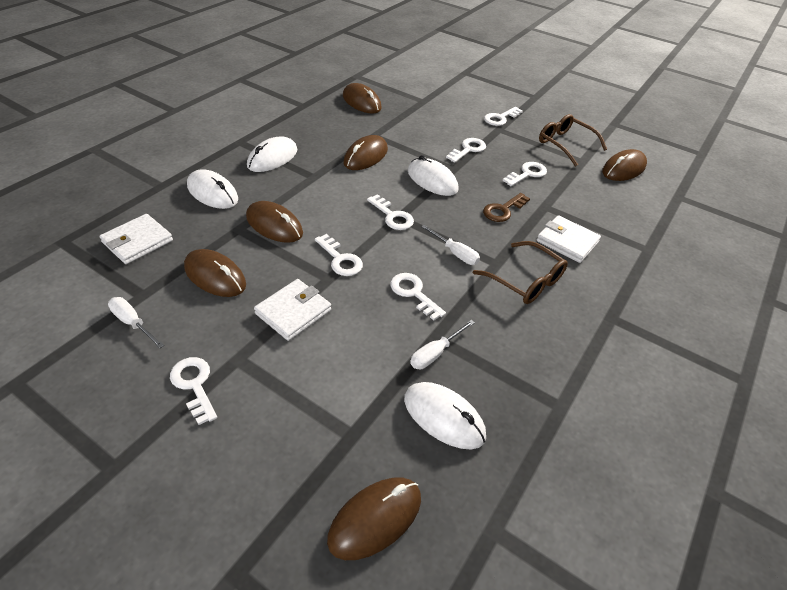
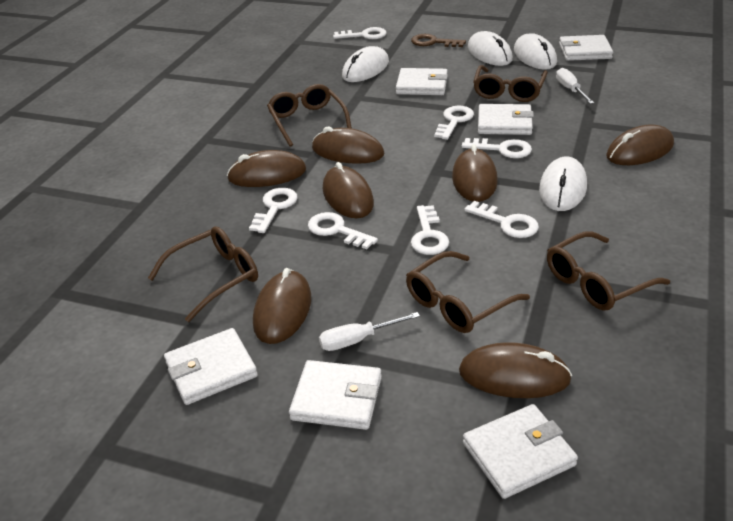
brown glasses: 2 -> 5
brown mouse: 6 -> 7
white screwdriver: 3 -> 2
white wallet: 3 -> 6

